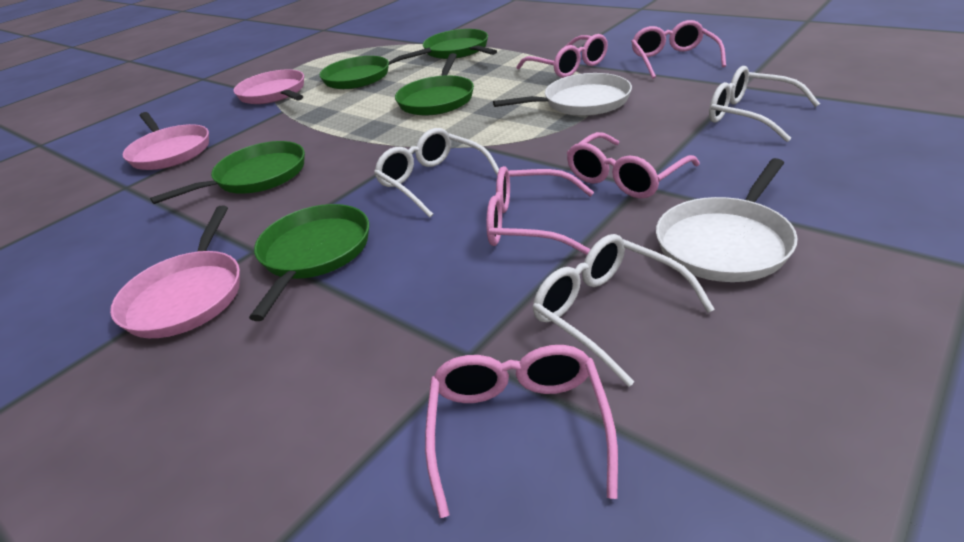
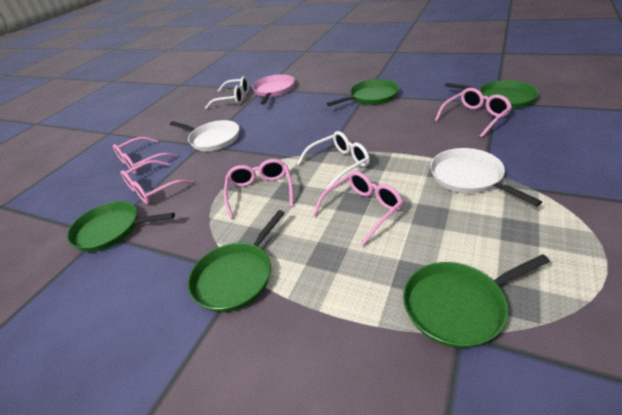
pink pan: 3 -> 1
white glasses: 3 -> 2

